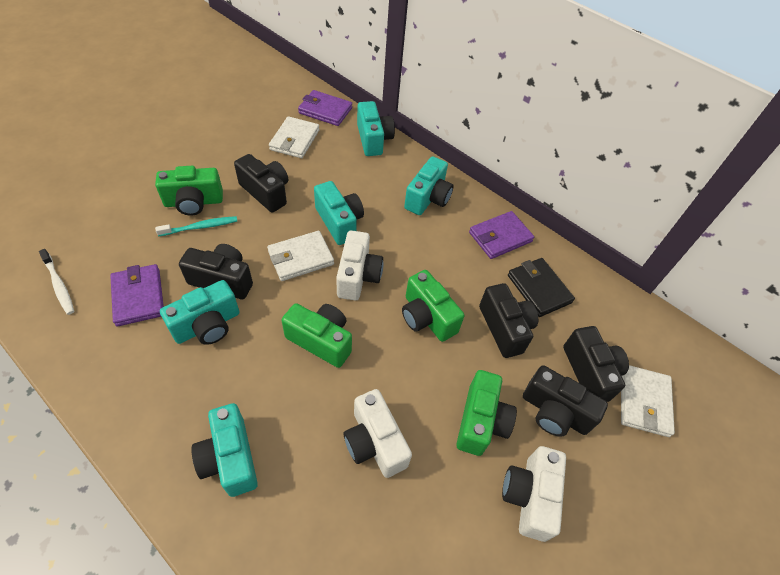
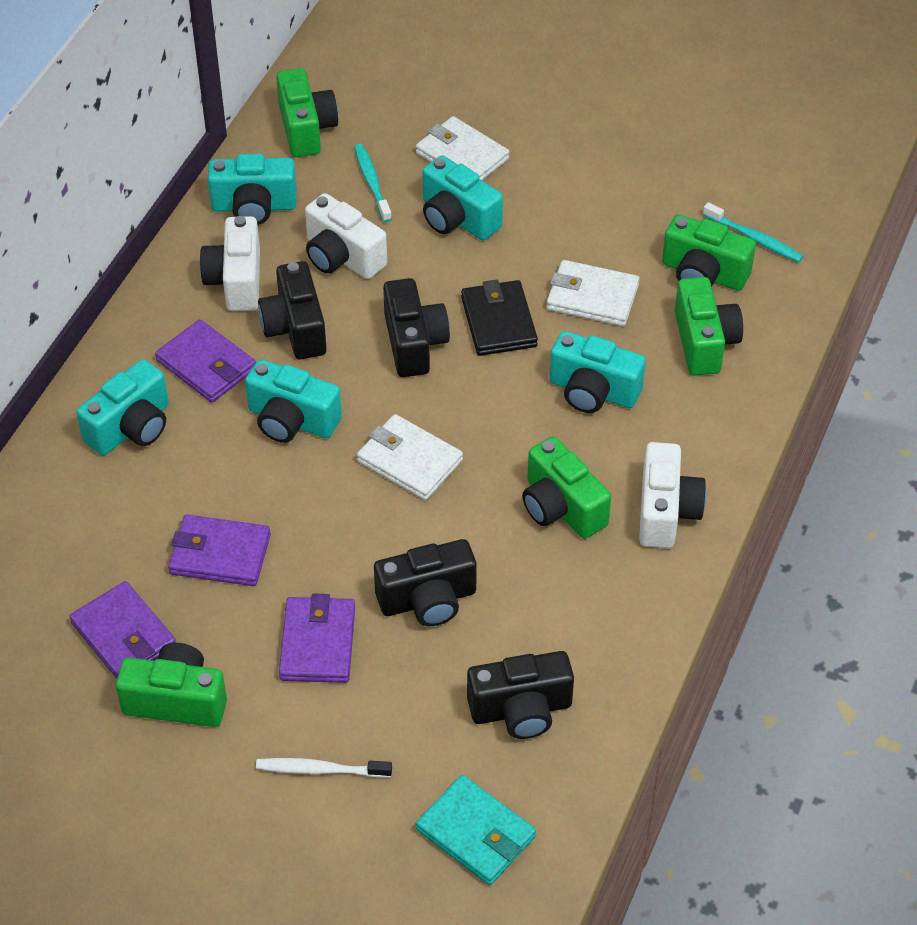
black camera: 5 -> 4
green camera: 4 -> 5
purple wallet: 3 -> 4
turquoise toothbrush: 1 -> 2
turquoise wallet: 0 -> 1

